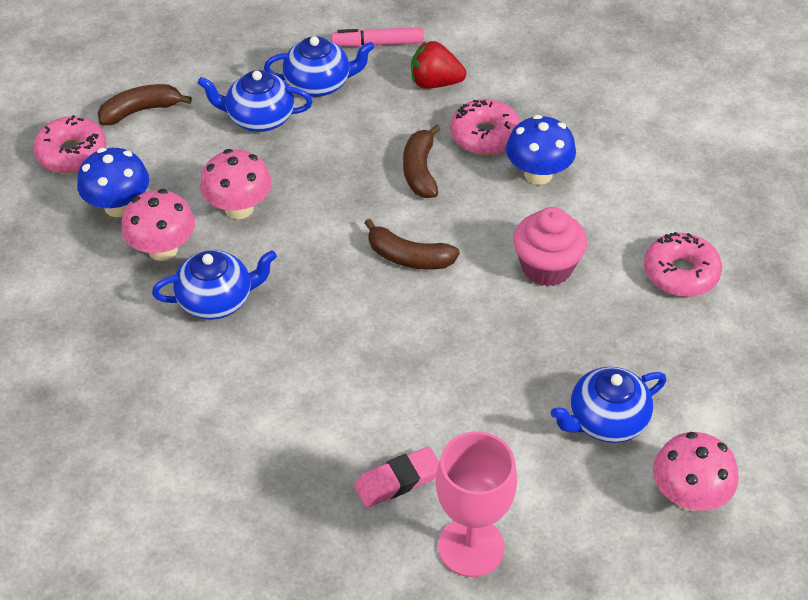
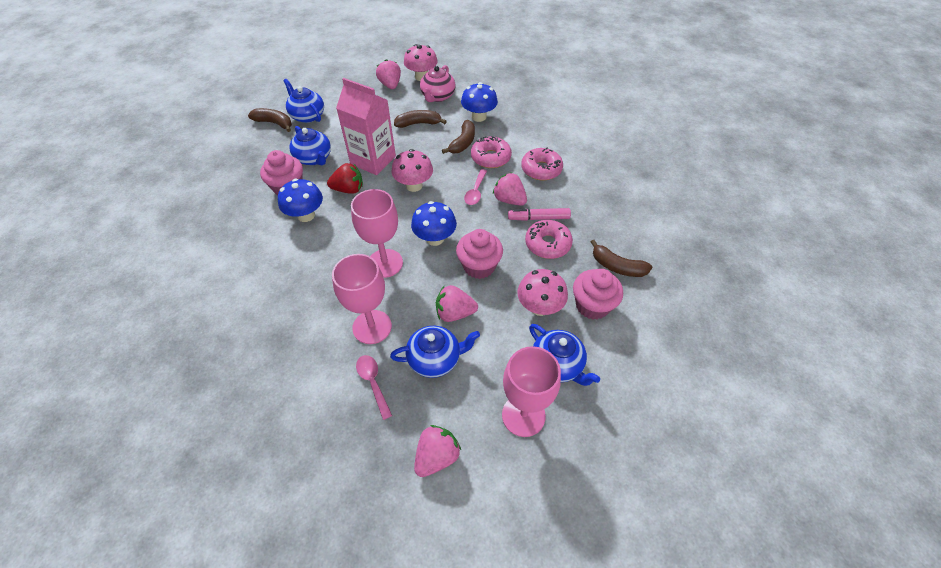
blue mushroom: 2 -> 3
brown banana: 3 -> 4
pink carton: 0 -> 1
pink cupcake: 1 -> 3
pink eraser: 1 -> 0
pink goblet: 1 -> 3
pink spoon: 0 -> 2
pink strawberry: 0 -> 4
pink teapot: 0 -> 1

